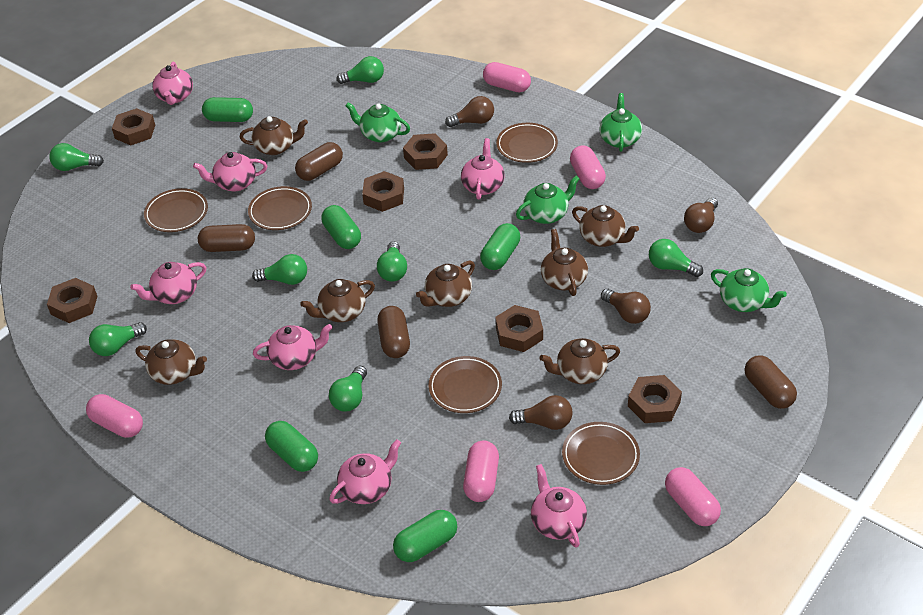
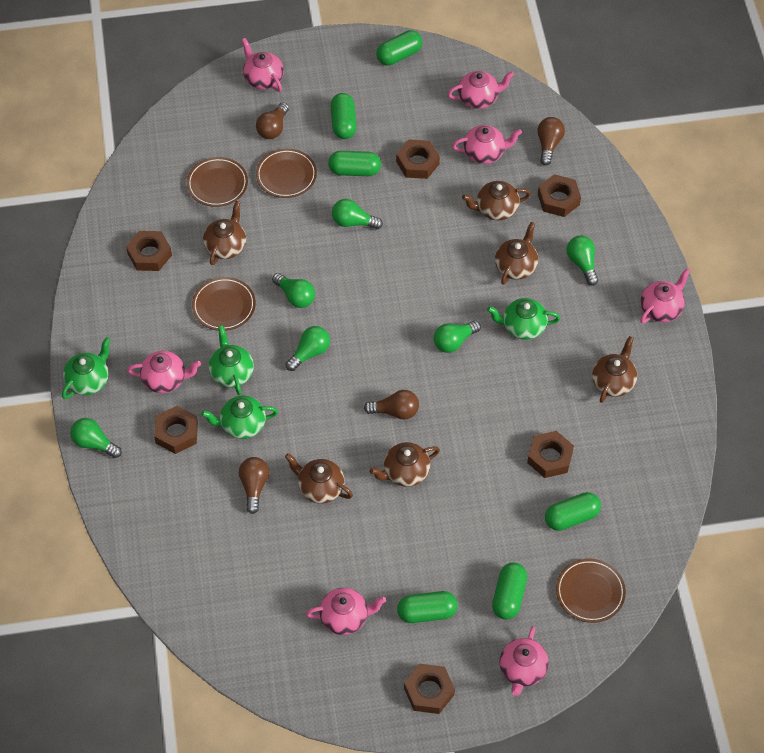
brown capsule: 4 -> 0
brown plate: 5 -> 4
brown teapot: 7 -> 6
green capsule: 5 -> 6
green light bulb: 7 -> 6
pink capsule: 5 -> 0

